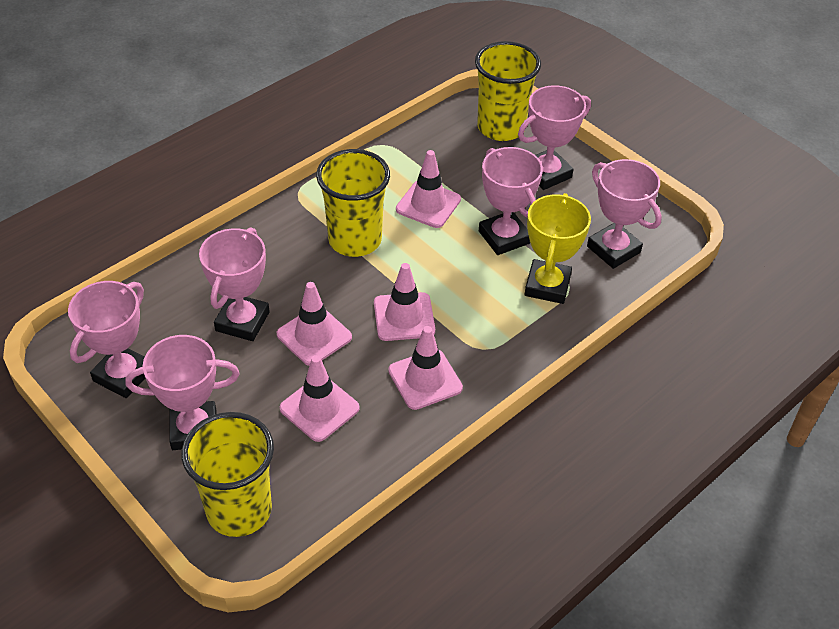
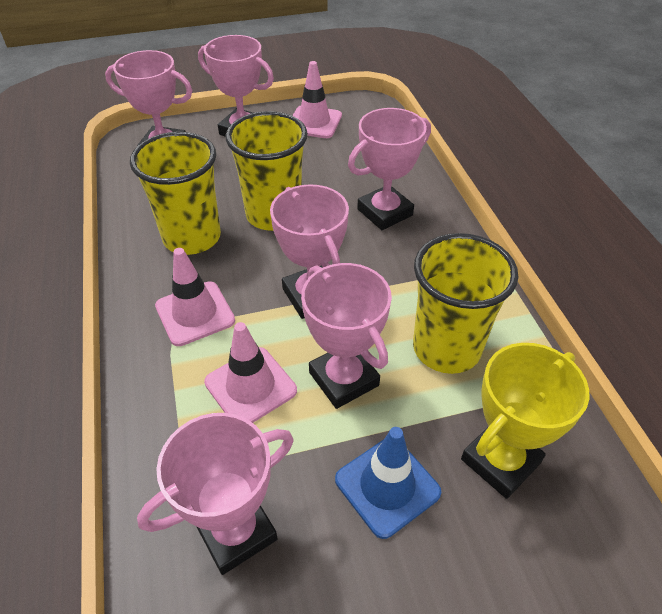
blue traffic cone: 0 -> 1
pink traffic cone: 5 -> 3

